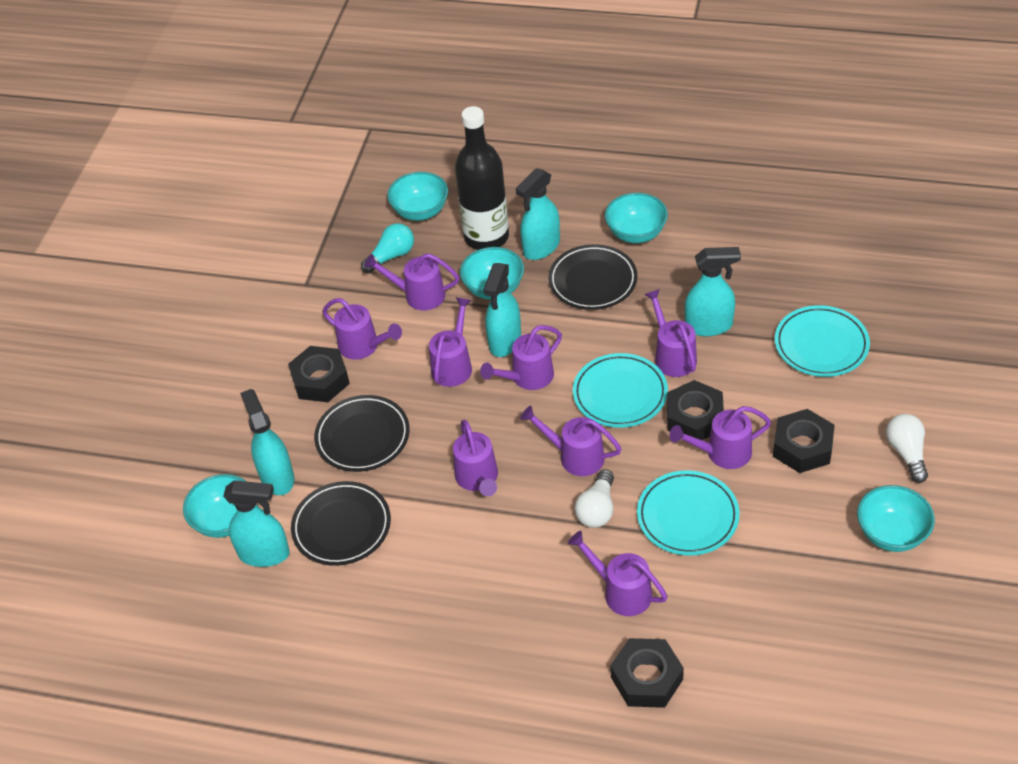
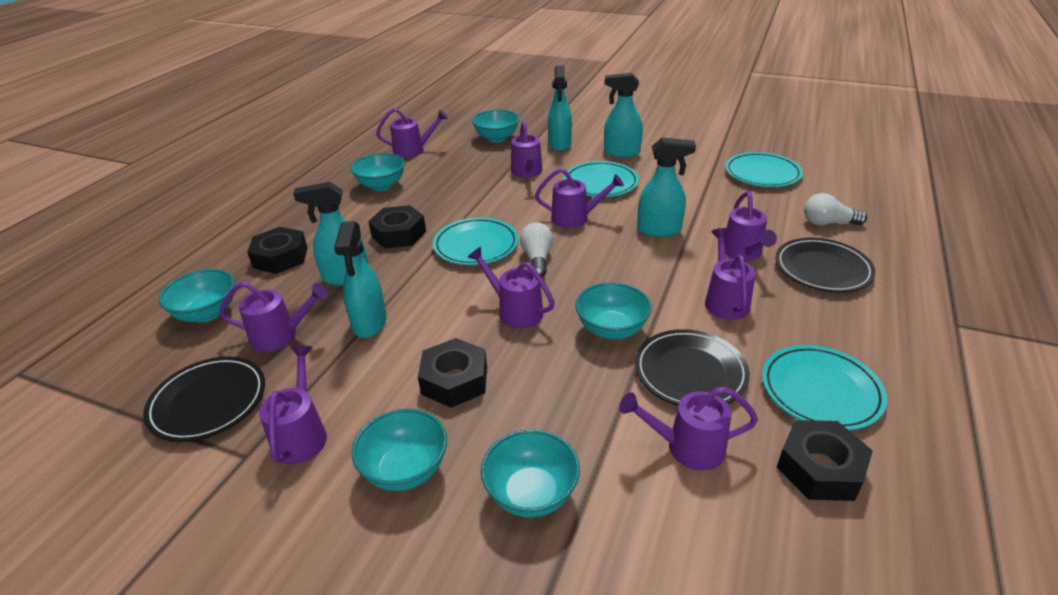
black bottle: 1 -> 0
turquoise bowl: 5 -> 6
turquoise light bulb: 1 -> 0
turquoise plate: 3 -> 4

